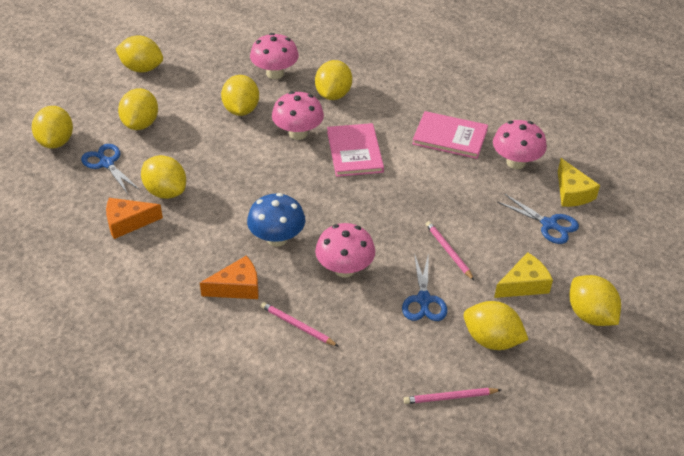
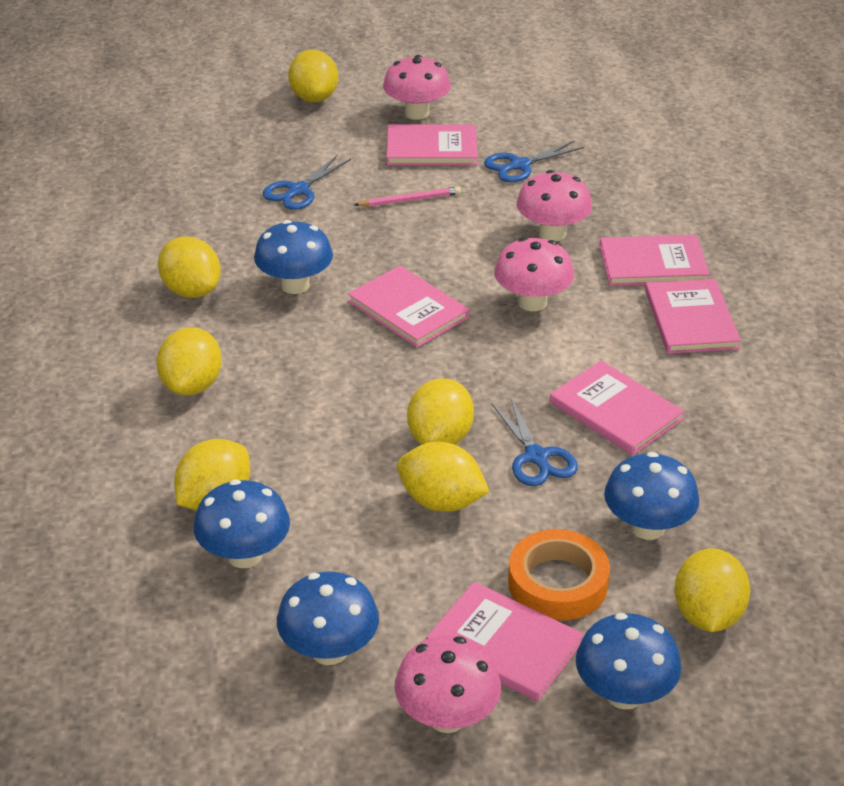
blue mushroom: 1 -> 5
orange cheese: 2 -> 0
orange tape: 0 -> 1
pink book: 2 -> 6
pink pencil: 3 -> 1
yellow cheese: 2 -> 0
yellow lemon: 8 -> 7

